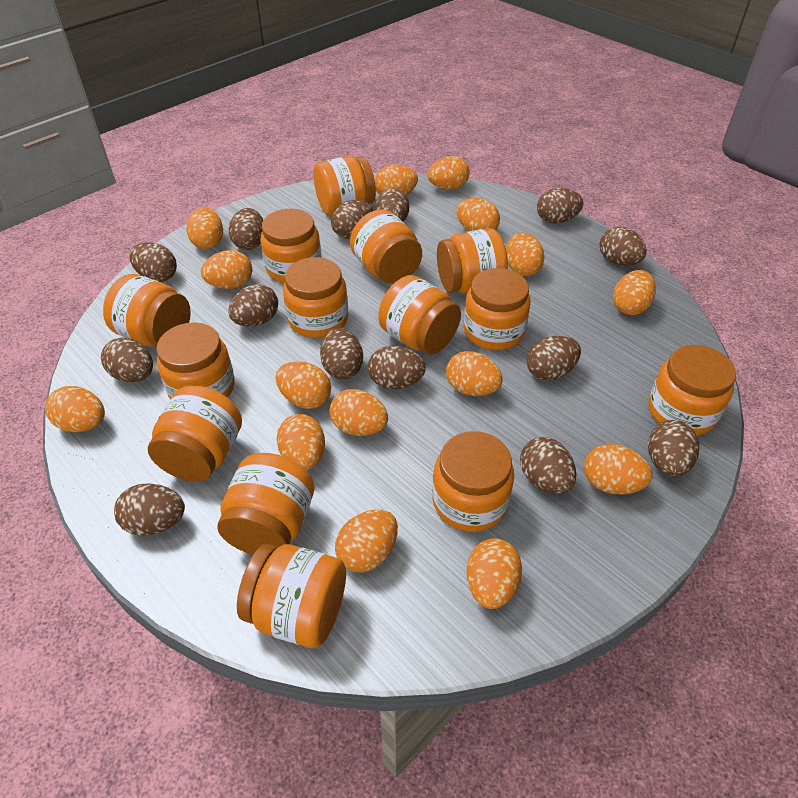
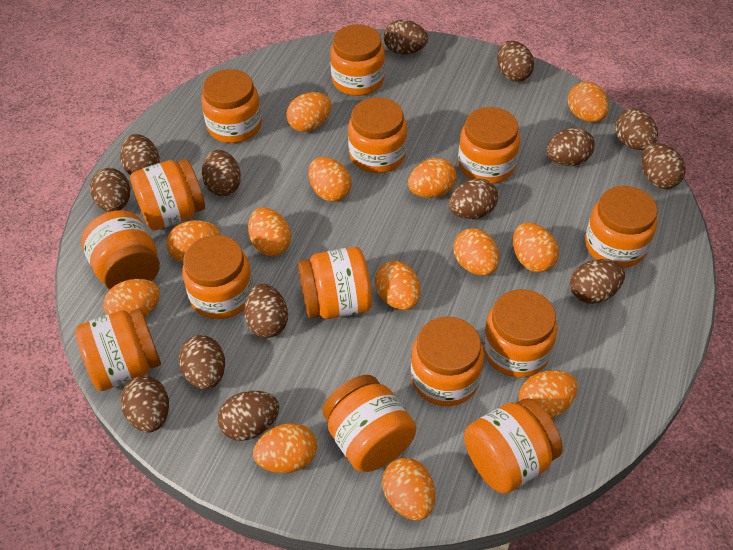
orange egg: 15 -> 13

